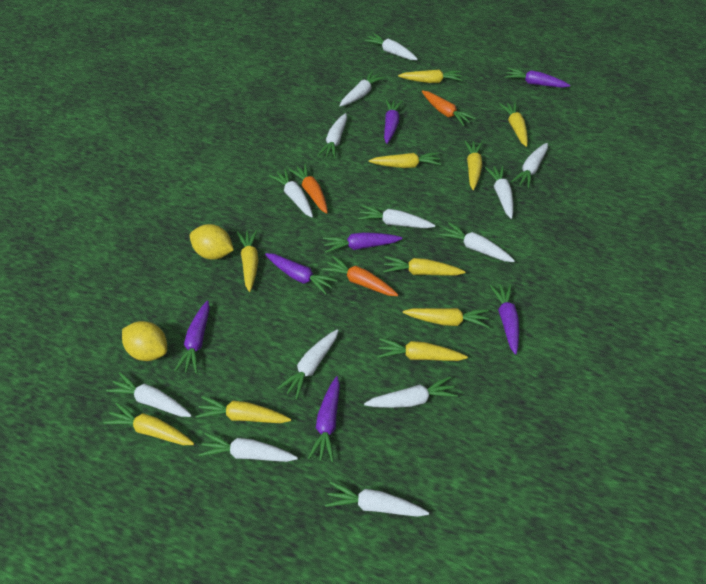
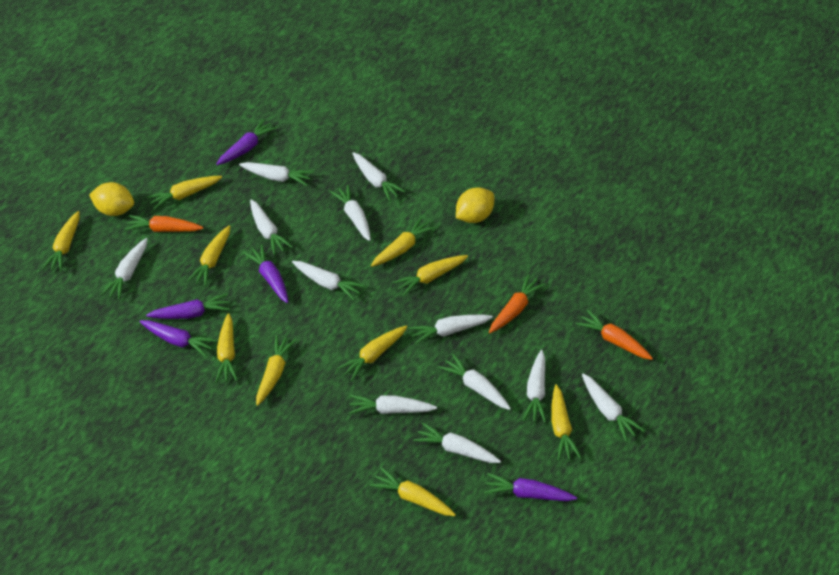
purple carrot: 7 -> 5
white carrot: 13 -> 12

